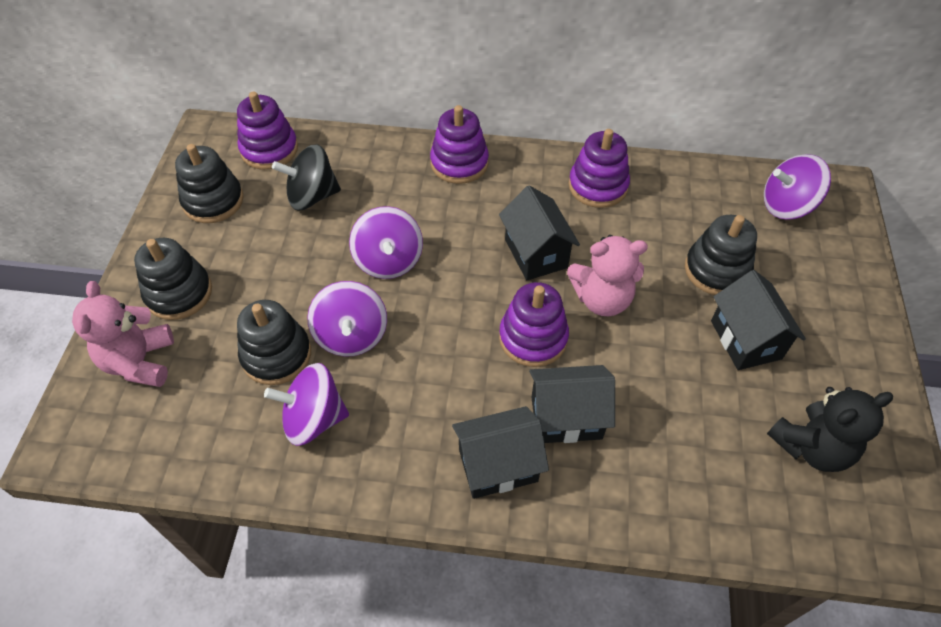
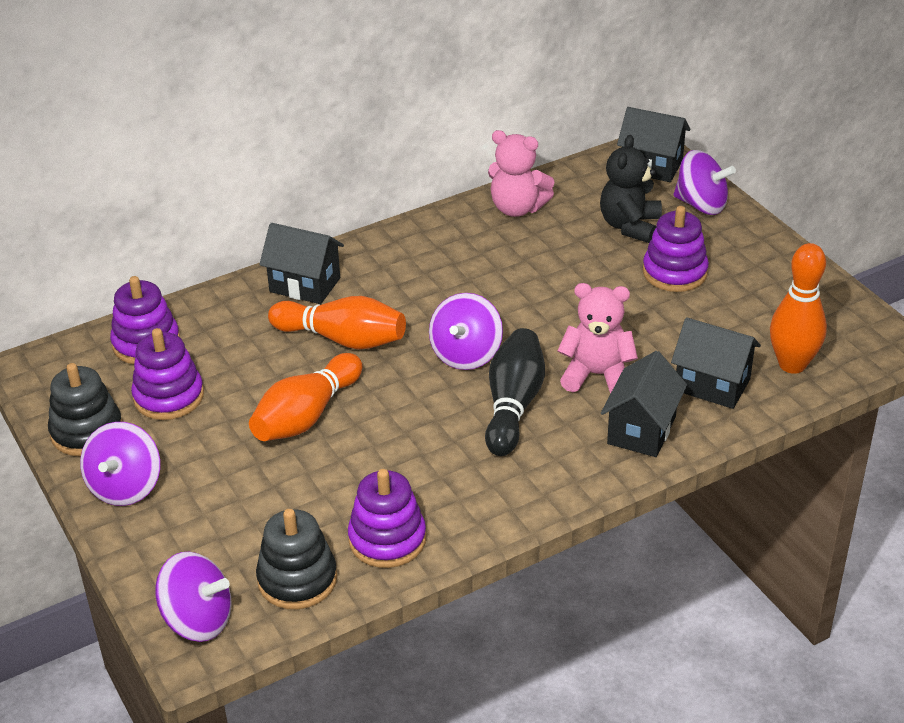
black bowling pin: 0 -> 1
black spinning top: 1 -> 0
black stacking toy: 4 -> 2
orange bowling pin: 0 -> 3

